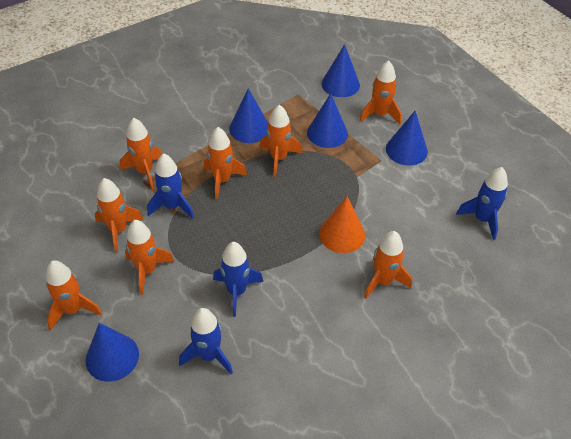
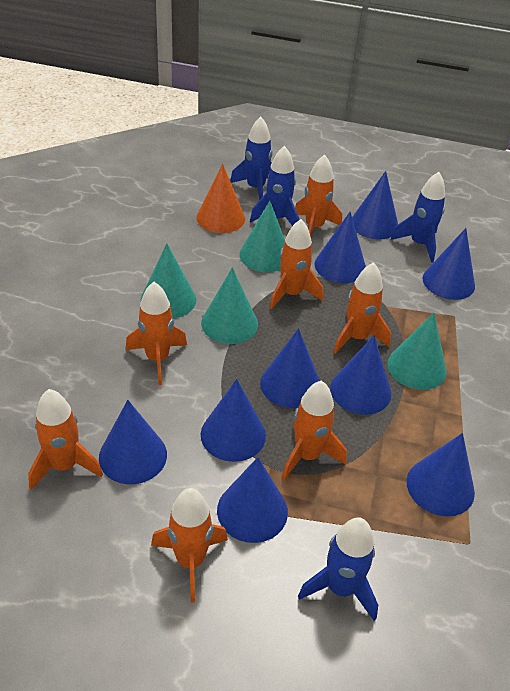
blue cone: 5 -> 9
orange rocket: 8 -> 7
turquoise cone: 0 -> 4

